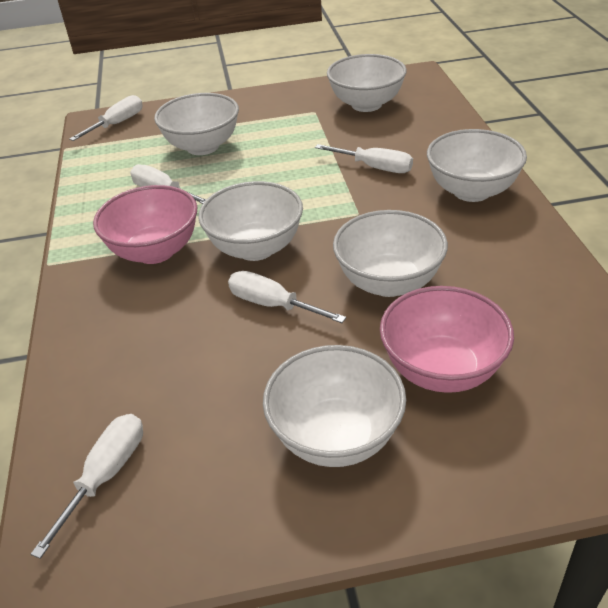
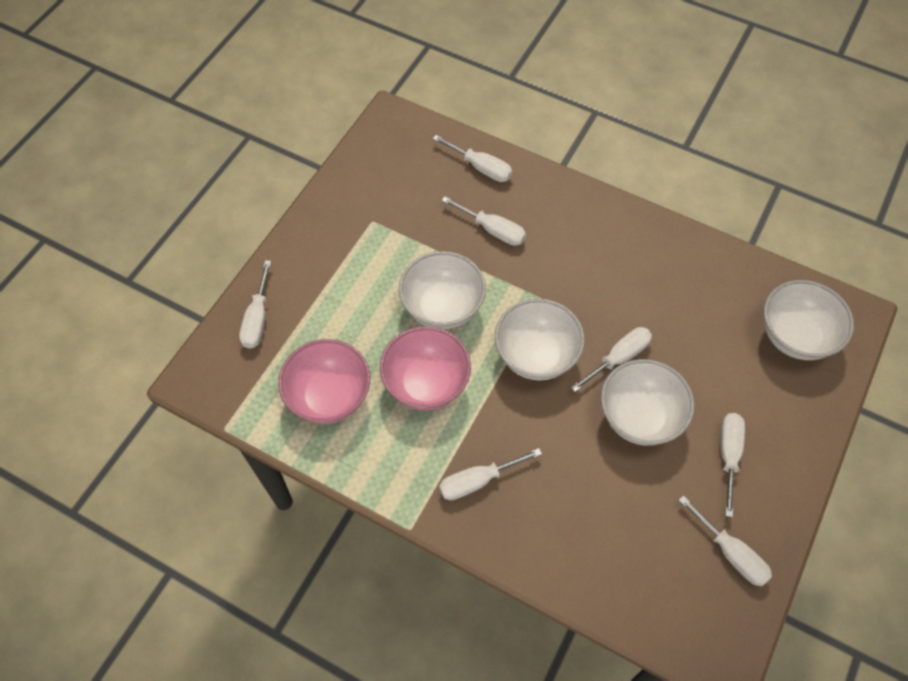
white bowl: 6 -> 4
white screwdriver: 5 -> 7

